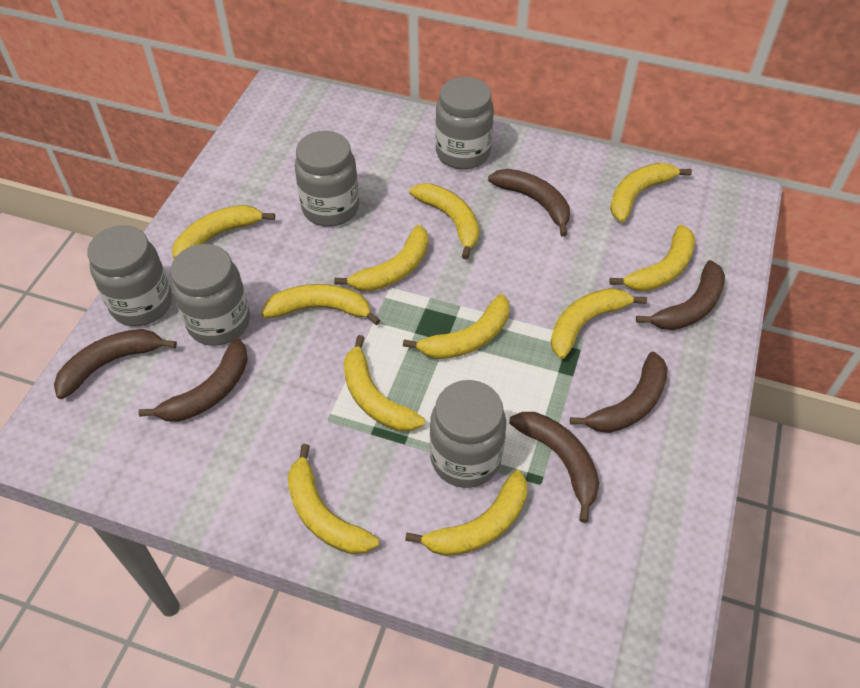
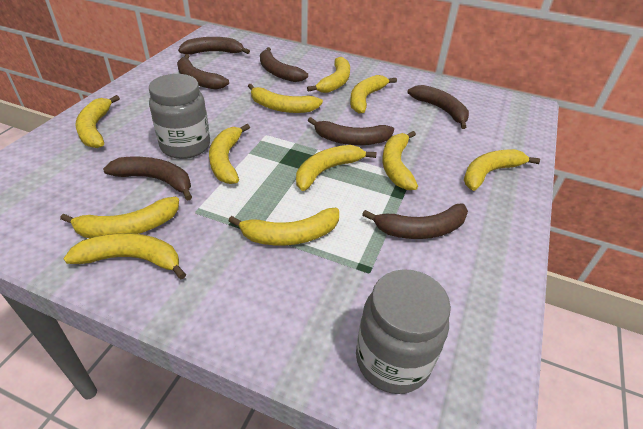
brown banana: 6 -> 7
grey jar: 5 -> 2

